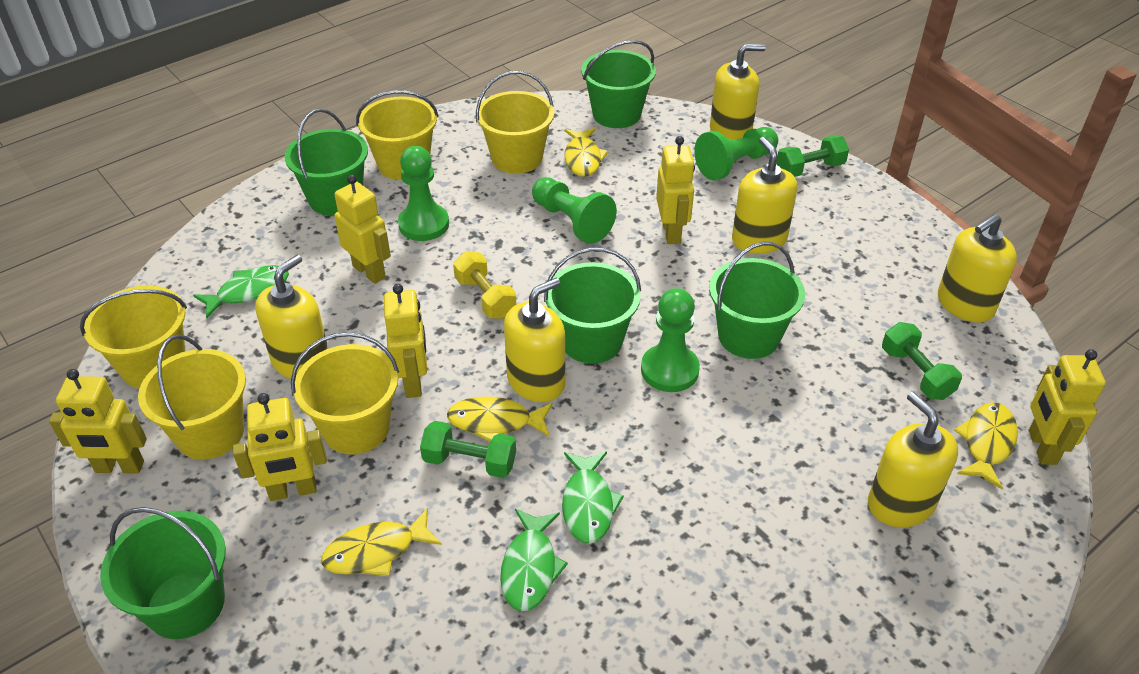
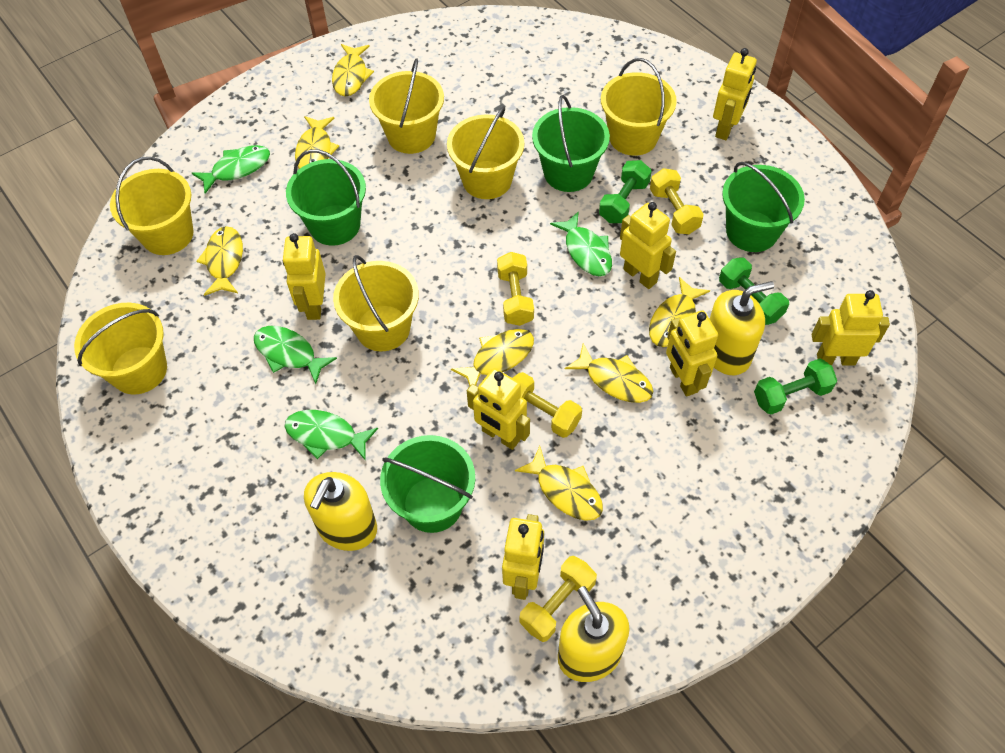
green bucket: 5 -> 4
green fish: 3 -> 4
green pawn: 4 -> 0
yellow bucket: 5 -> 6
yellow dumbbell: 1 -> 4
yellow fish: 4 -> 7
yellow robot: 6 -> 7
yellow soap dispenser: 6 -> 3

